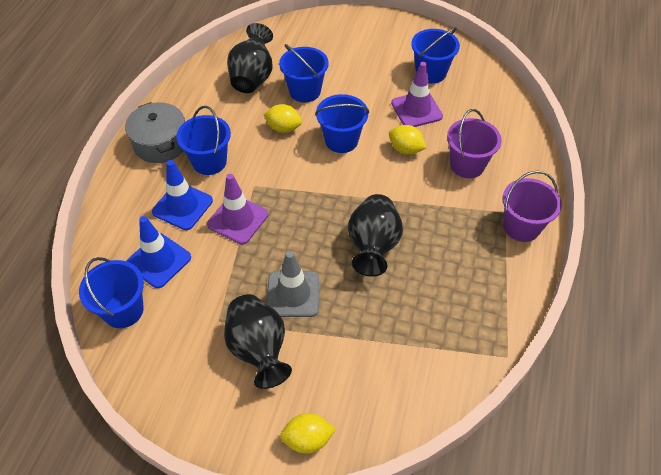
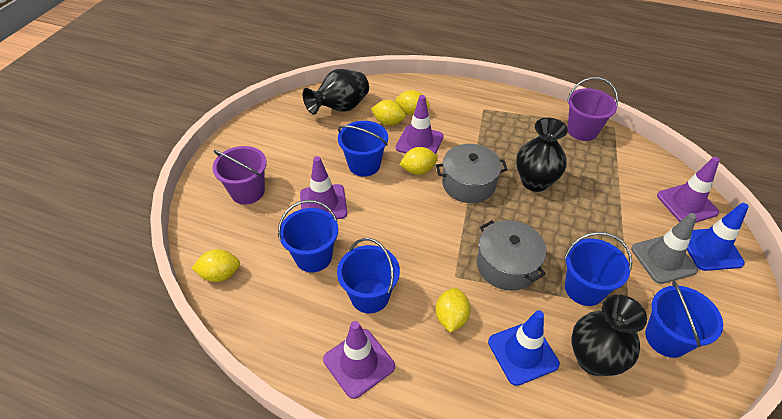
grey pot: 1 -> 2
purple traffic cone: 2 -> 4
yellow lemon: 3 -> 5

